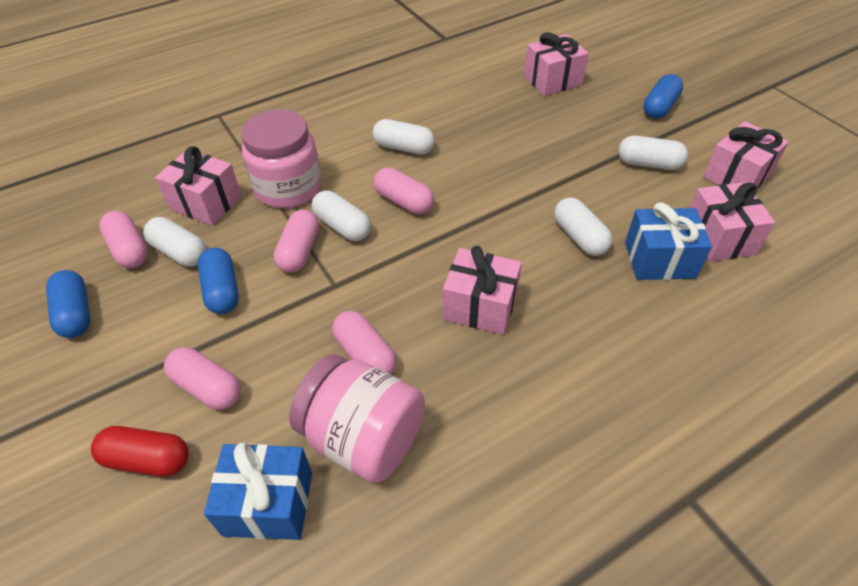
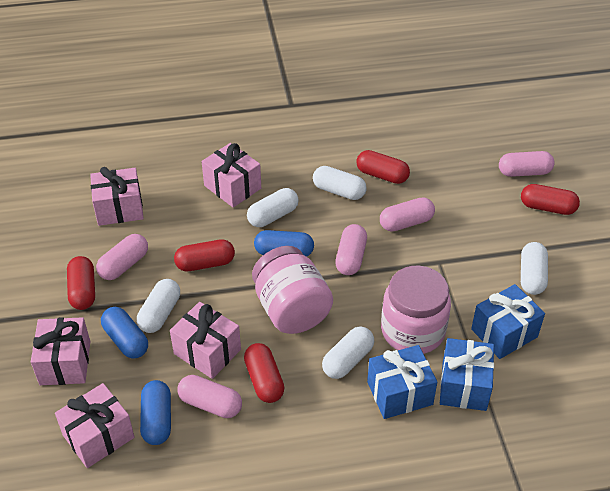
blue gift: 2 -> 3
red capsule: 1 -> 5

